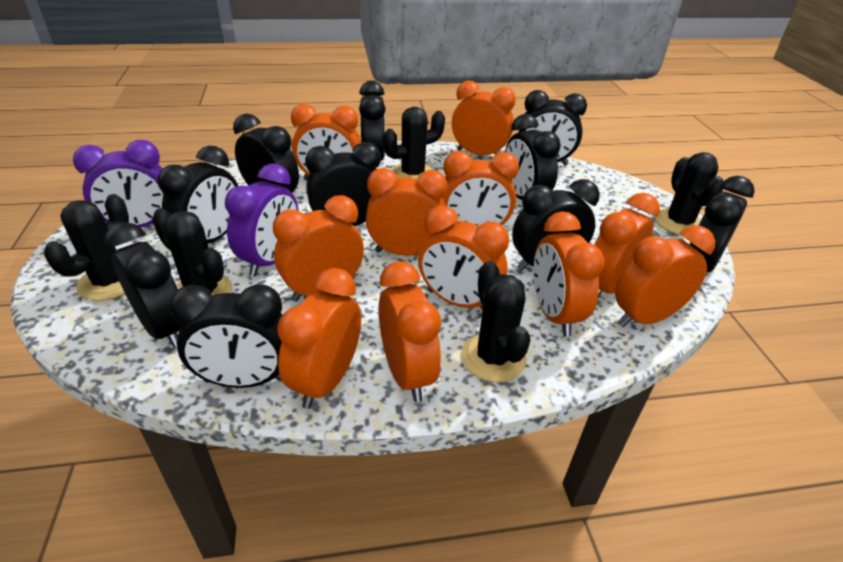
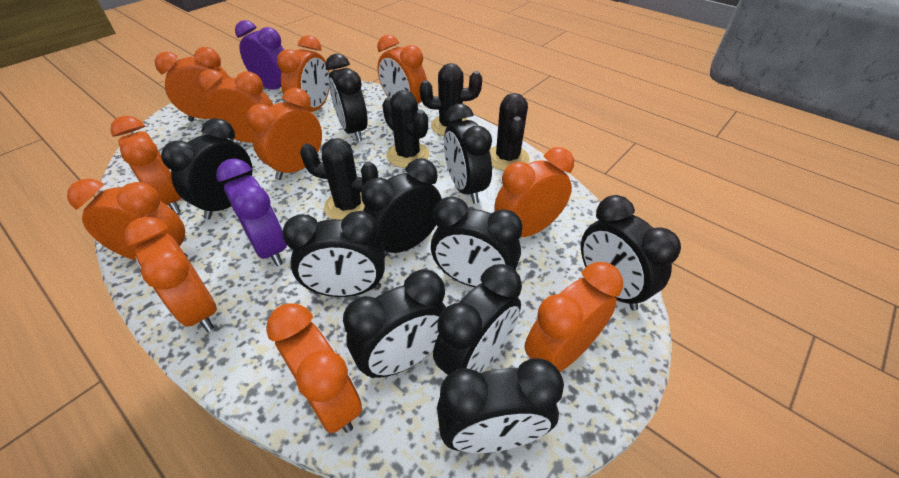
black cactus: 5 -> 4

